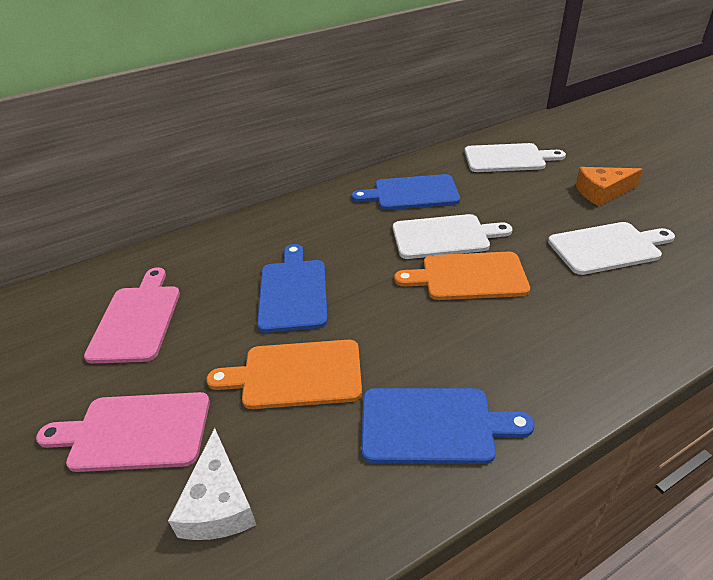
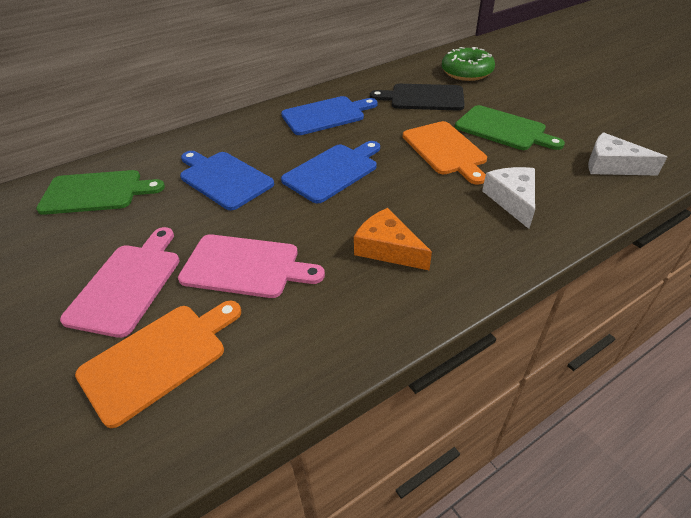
black cutting board: 0 -> 1
green cutting board: 0 -> 2
green donut: 0 -> 1
white cheese: 1 -> 2
white cutting board: 3 -> 0

